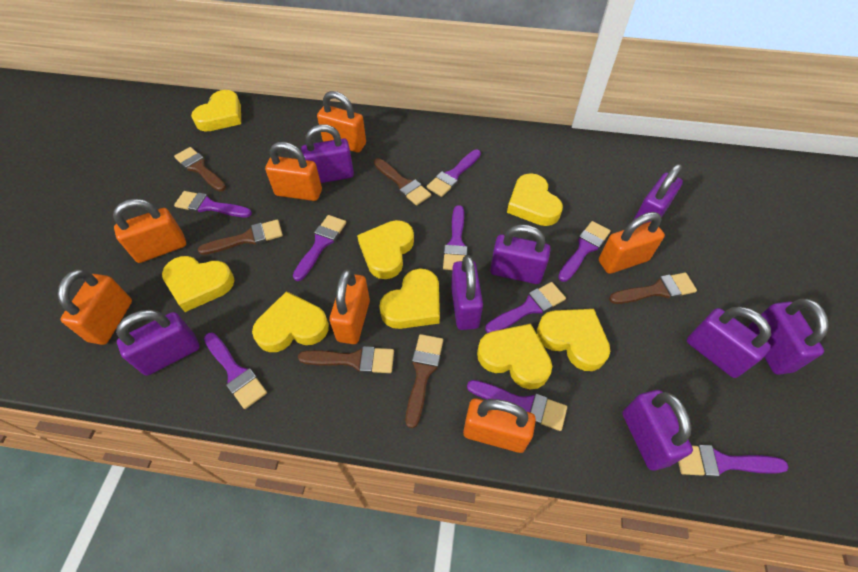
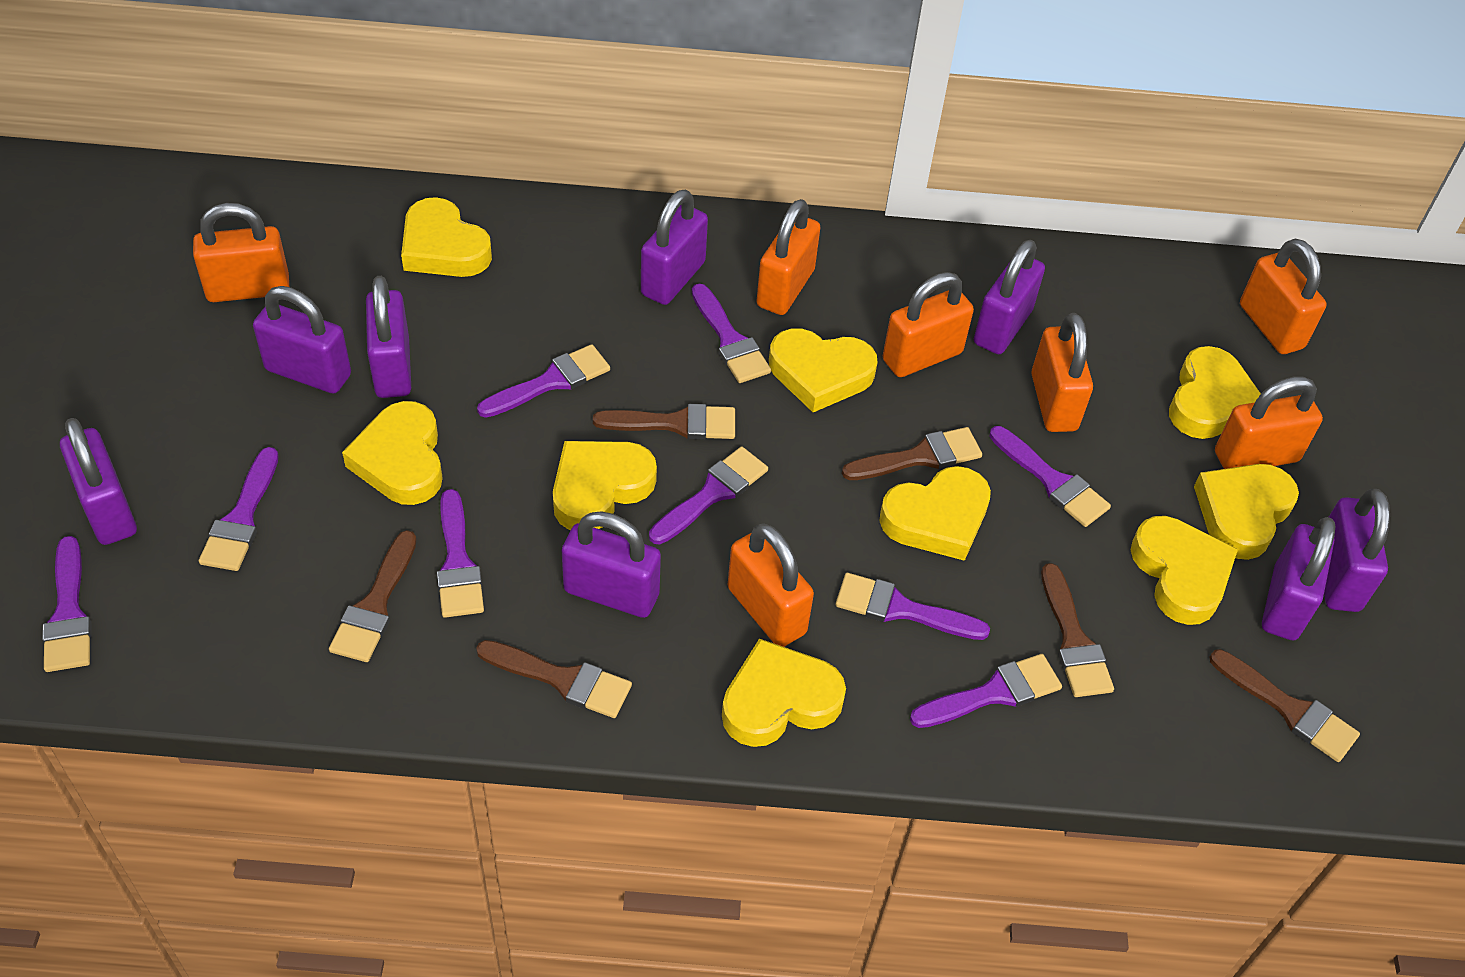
yellow heart: 8 -> 9

